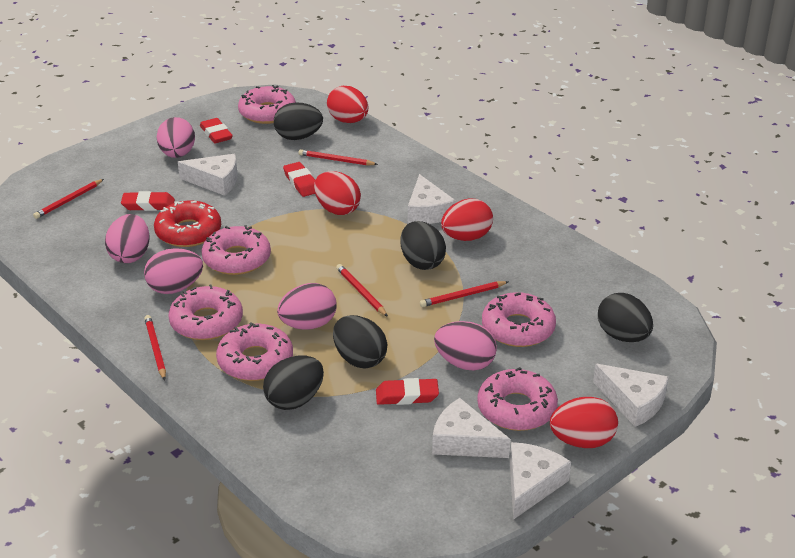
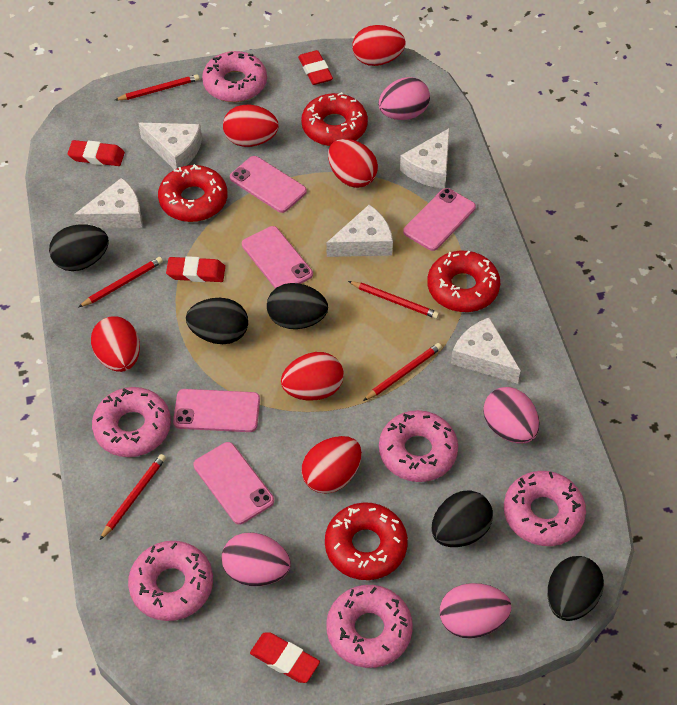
pink egg: 5 -> 4
pink phone: 0 -> 5
red donut: 1 -> 4
red egg: 4 -> 6

